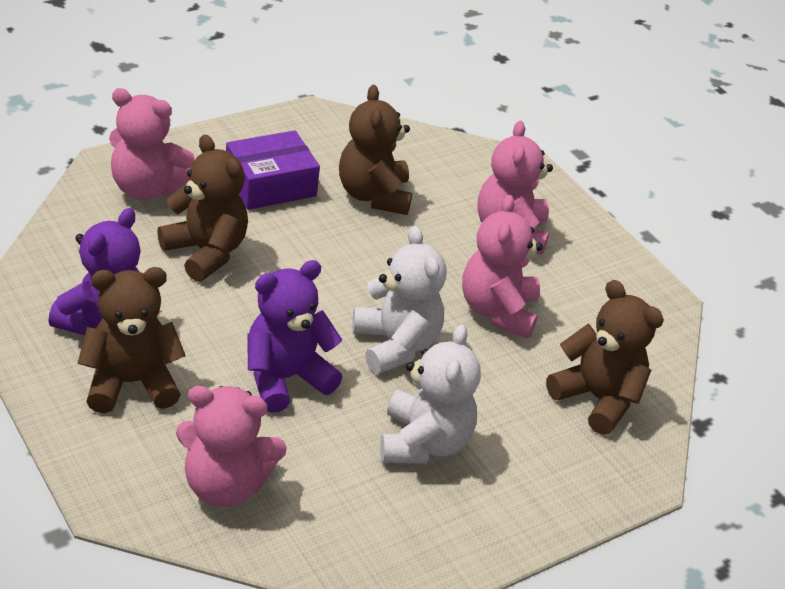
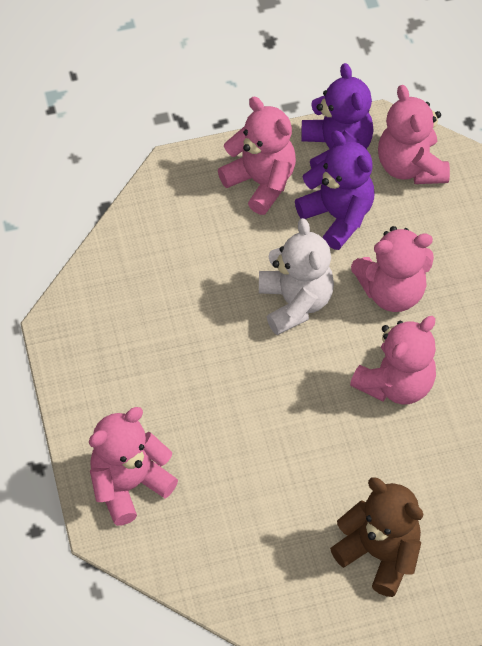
brown teddy bear: 4 -> 1
pink teddy bear: 4 -> 5
purple box: 1 -> 0
white teddy bear: 2 -> 1

